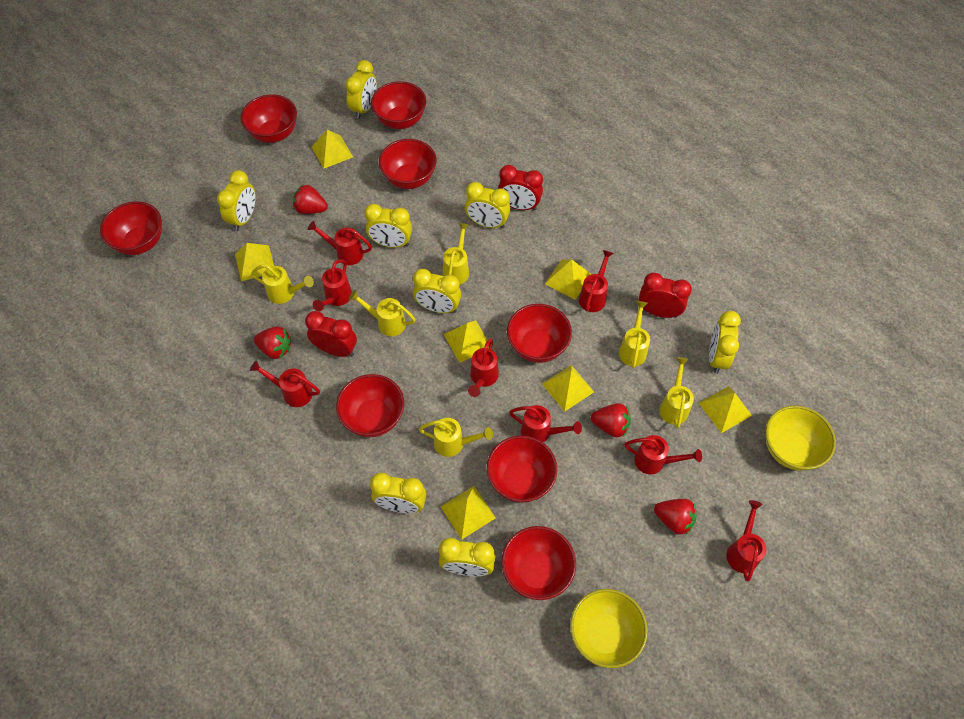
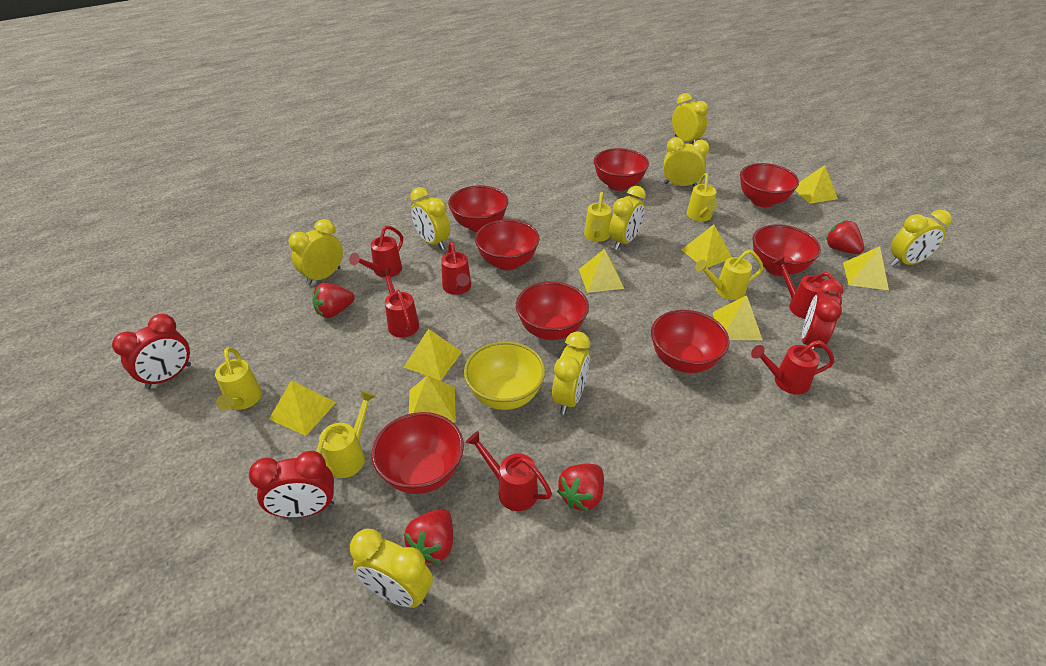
red watering can: 8 -> 6
yellow bowl: 2 -> 1
yellow pyramid: 7 -> 8
yellow watering can: 6 -> 5

